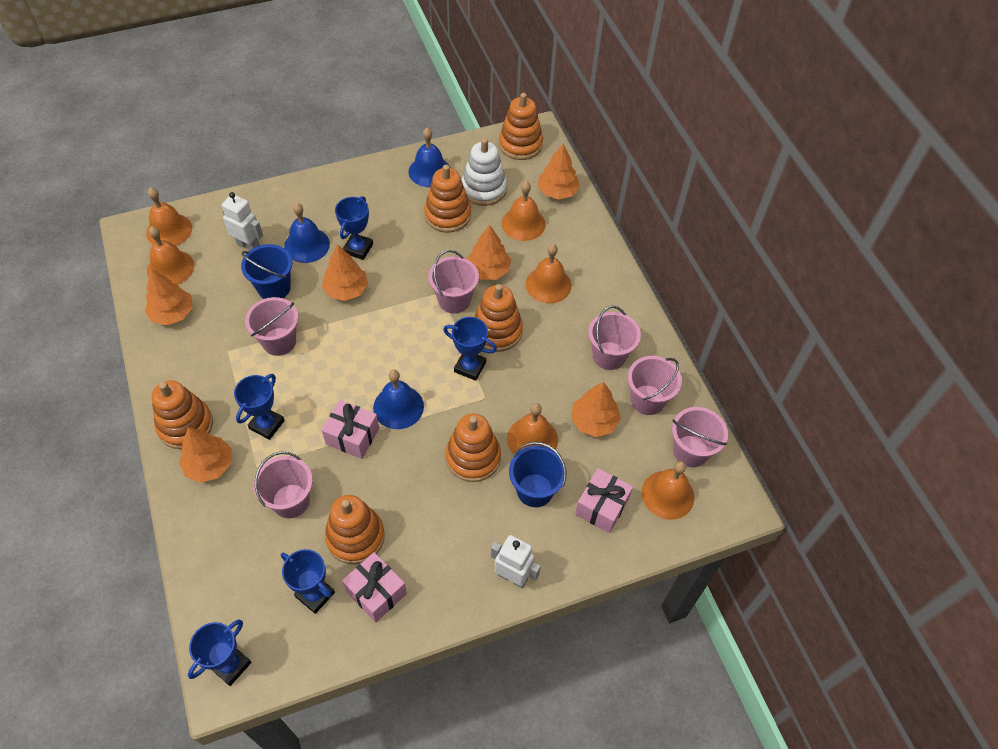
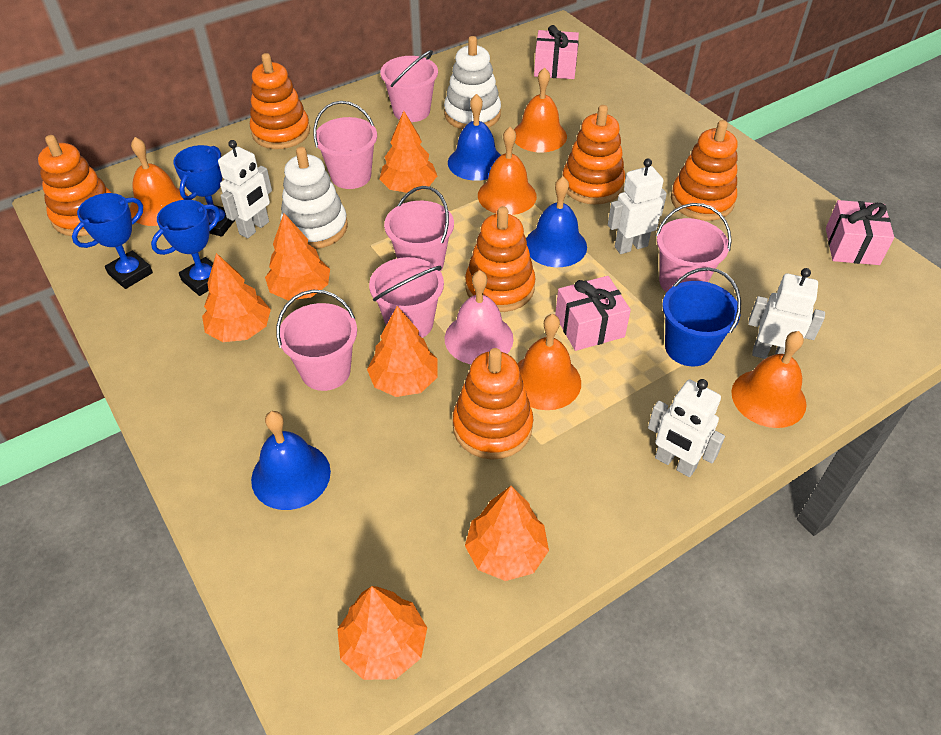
blue bucket: 2 -> 1
blue trophy: 5 -> 3
orange bell: 6 -> 5
pink bell: 0 -> 1
white robot: 2 -> 4
white stacking toy: 1 -> 2

